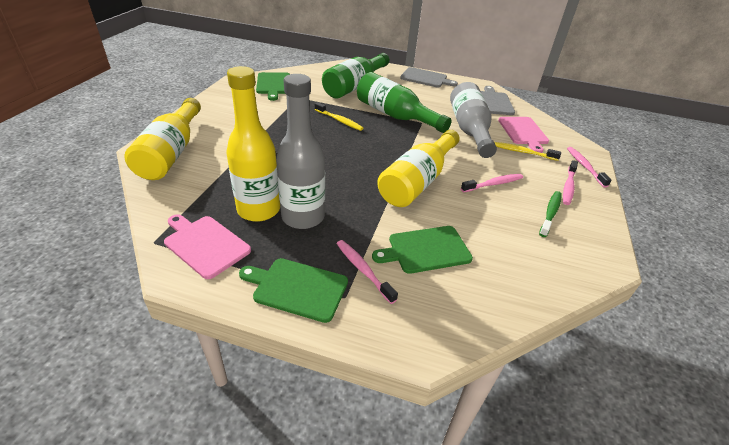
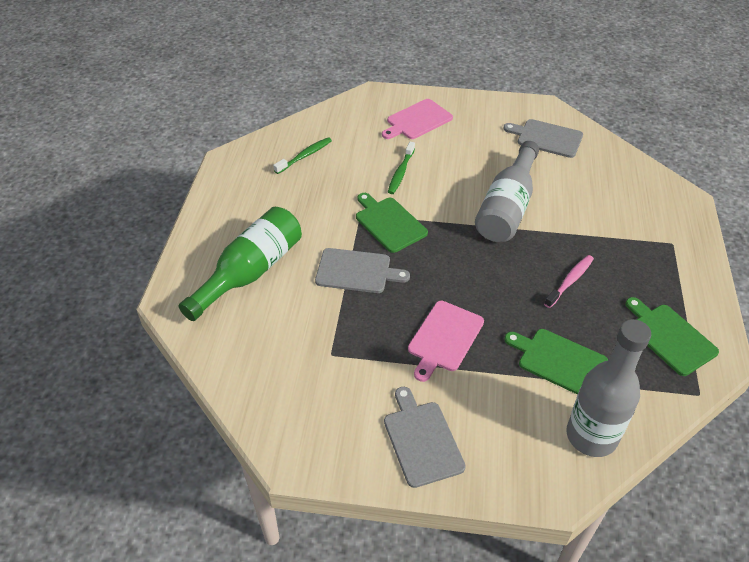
green bottle: 2 -> 1
green toothbrush: 1 -> 2
grey cutting board: 2 -> 3
pink toothbrush: 4 -> 1
yellow bottle: 3 -> 0
yellow toothbrush: 2 -> 0

